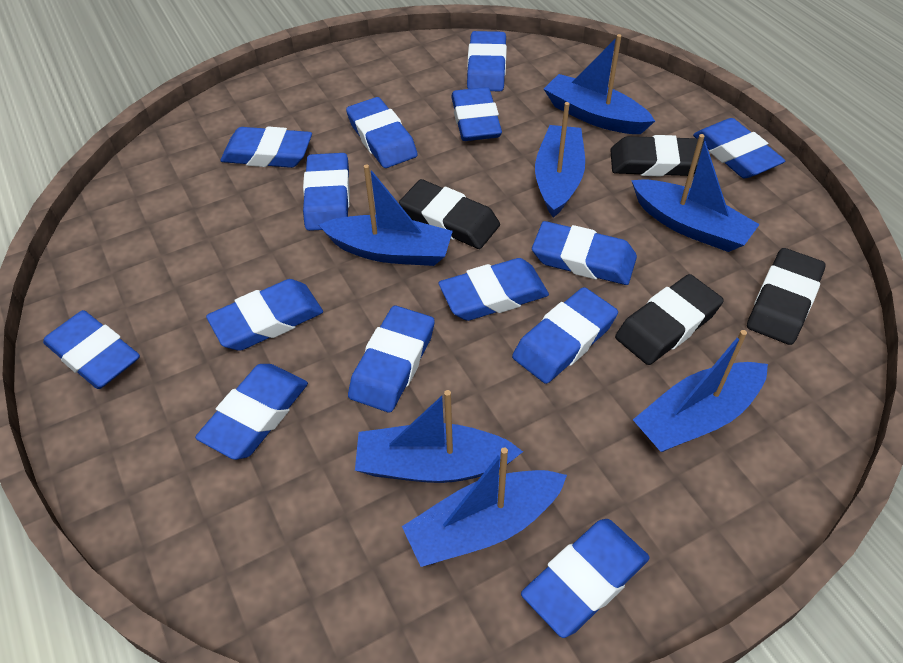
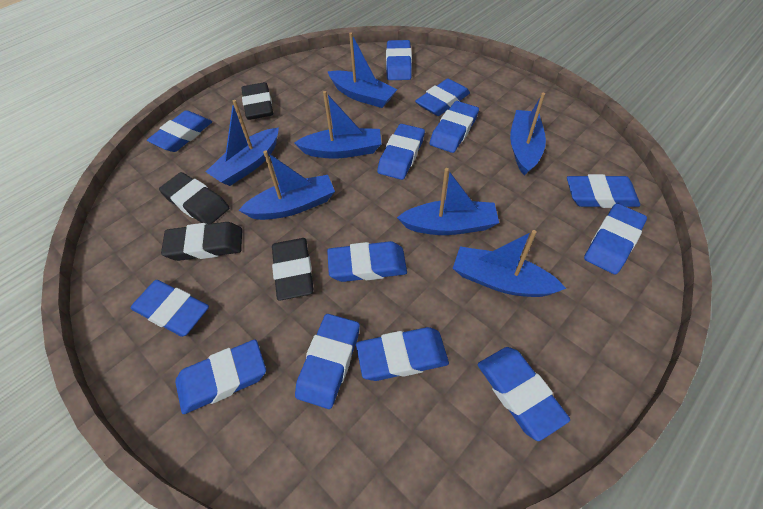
blue eraser: 14 -> 13

